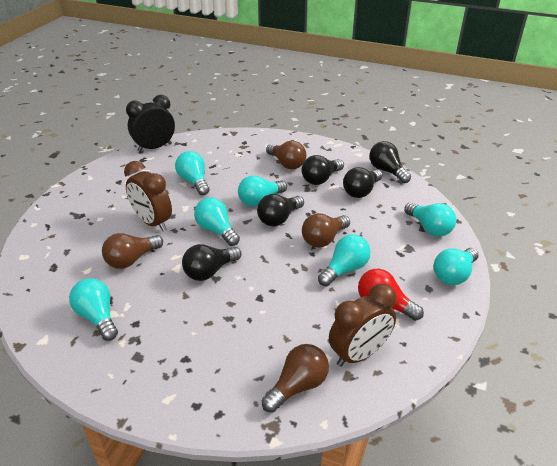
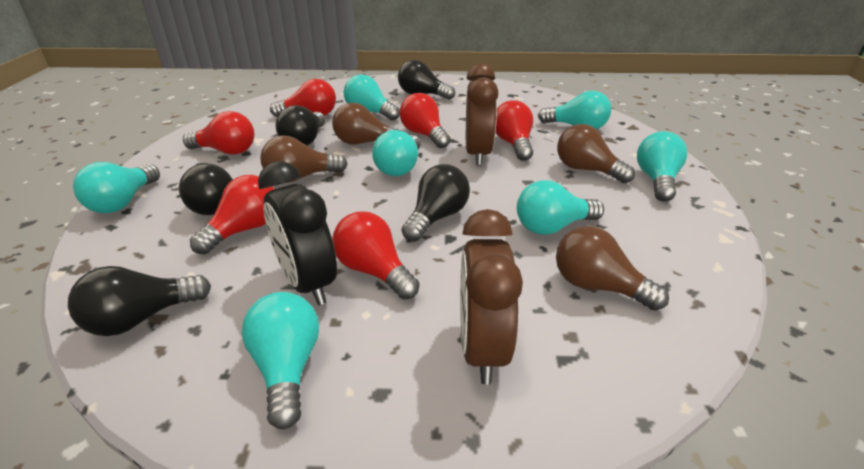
red light bulb: 1 -> 6

